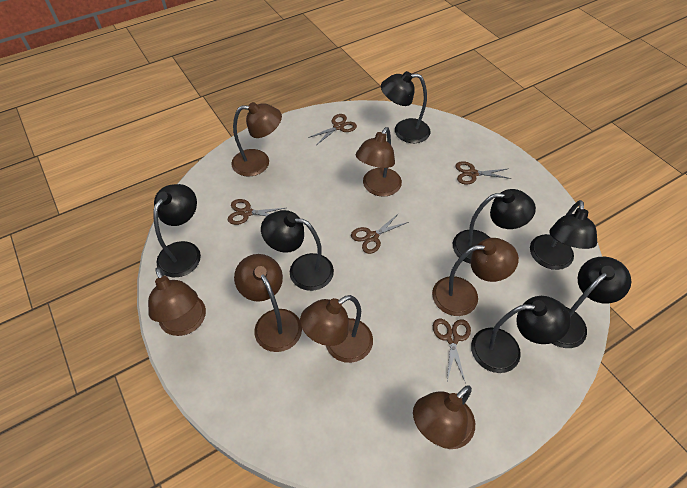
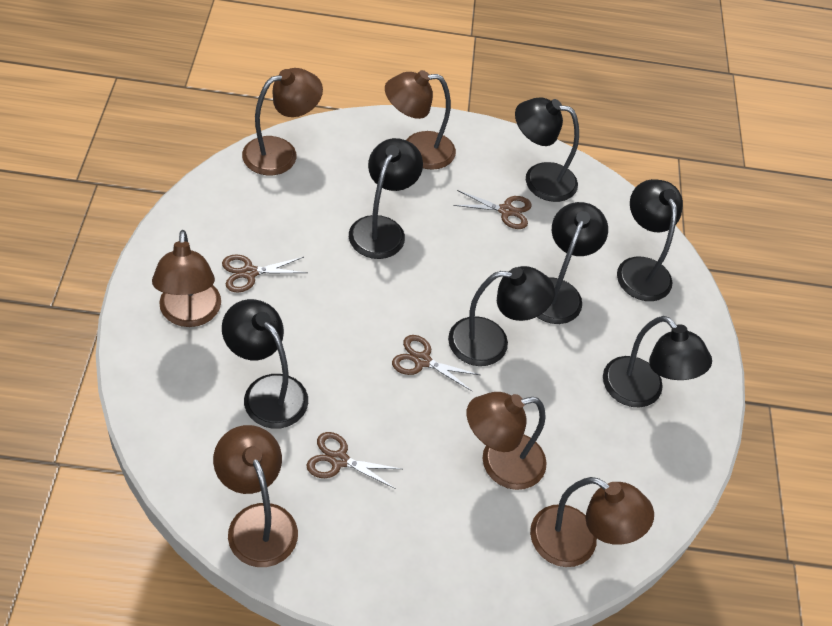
brown lamp: 7 -> 6
brown scissors: 5 -> 4

